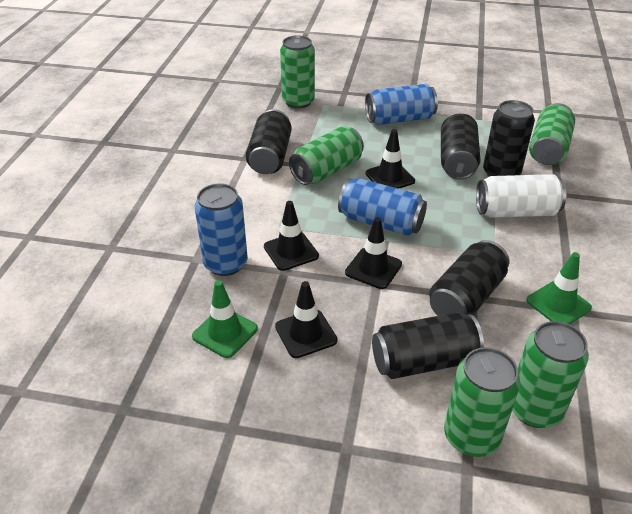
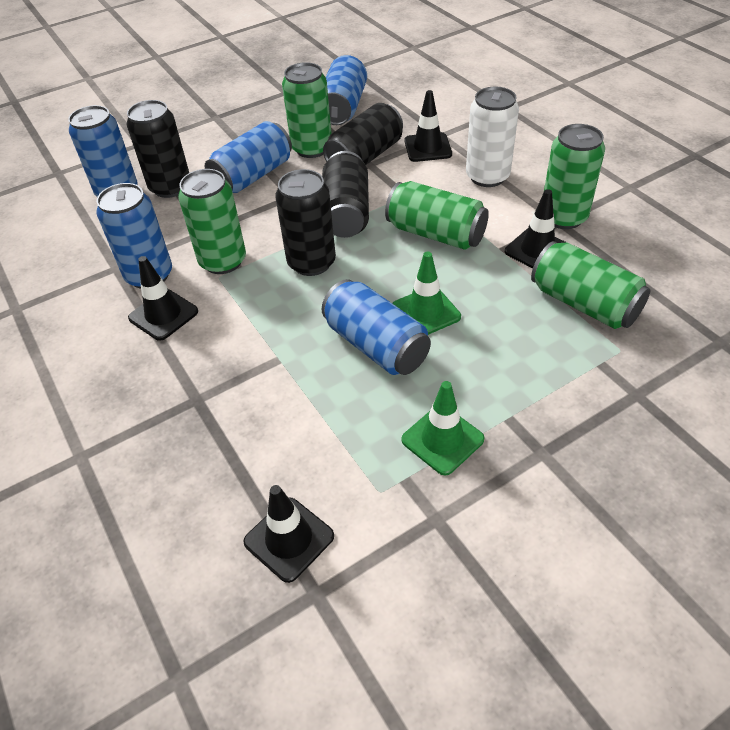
black can: 5 -> 4
blue can: 3 -> 5

